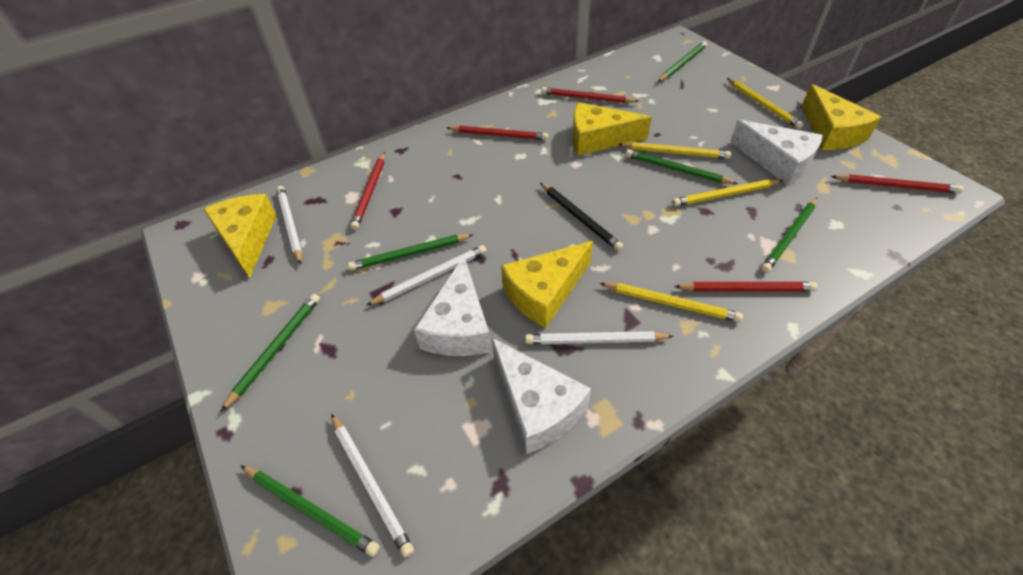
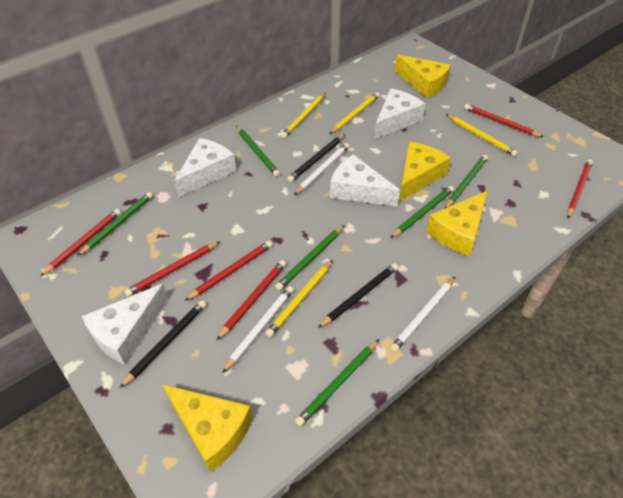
black pencil: 1 -> 3
red pencil: 5 -> 6
white cheese: 3 -> 4
white pencil: 4 -> 3

